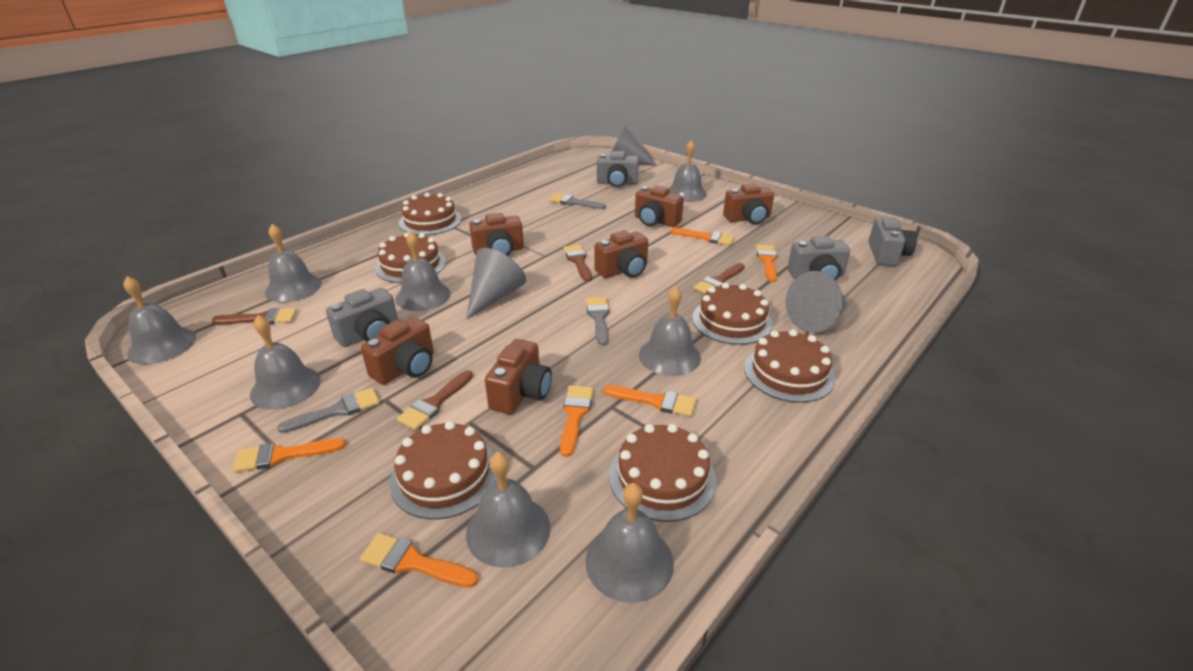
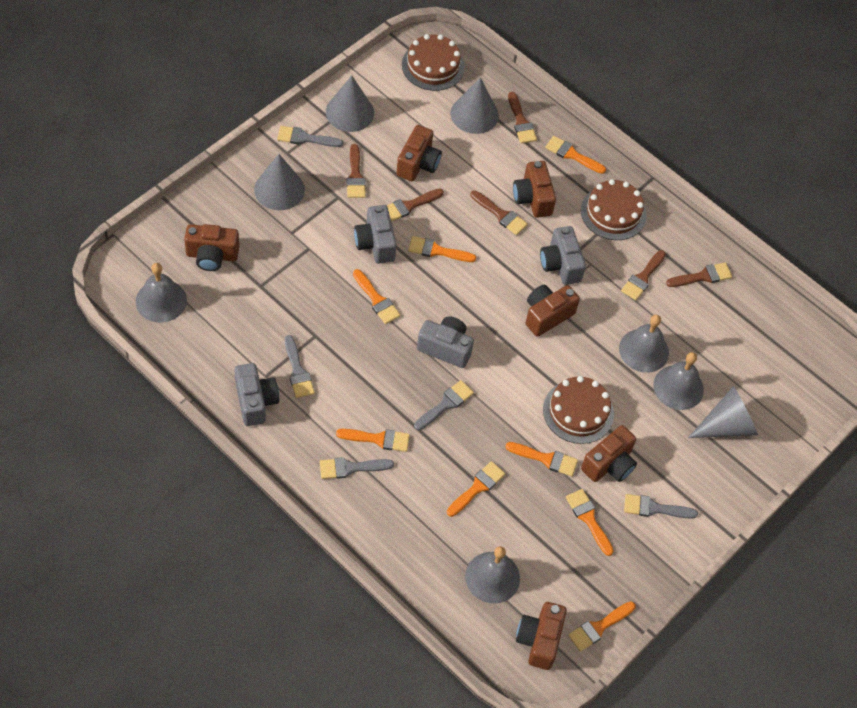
brown brush: 4 -> 6
brown cake: 6 -> 3
grey bell: 8 -> 4
grey brush: 3 -> 5
grey cone: 3 -> 4
orange brush: 6 -> 8

